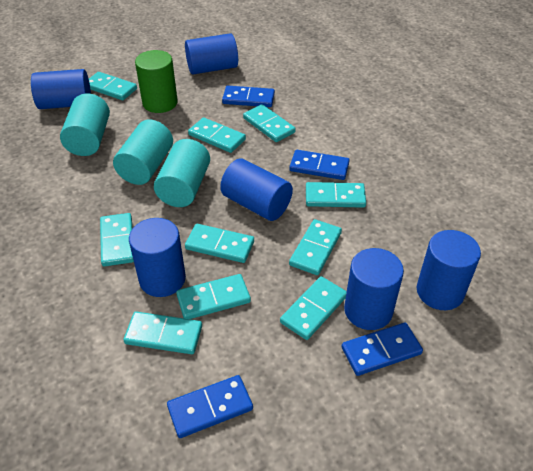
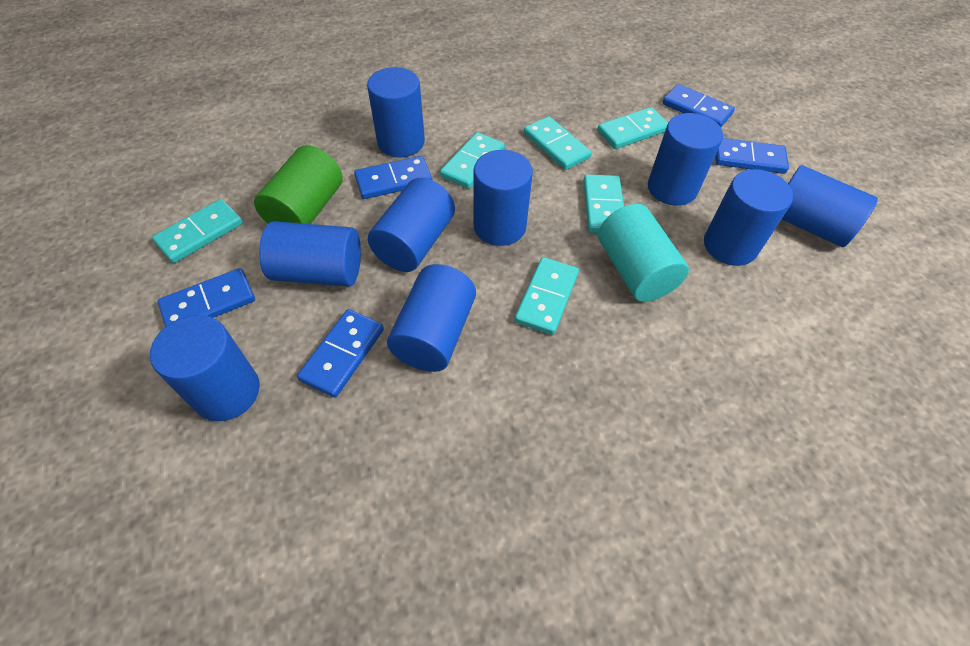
blue cylinder: 6 -> 9
blue domino: 4 -> 5
turquoise cylinder: 3 -> 1
turquoise domino: 10 -> 6

